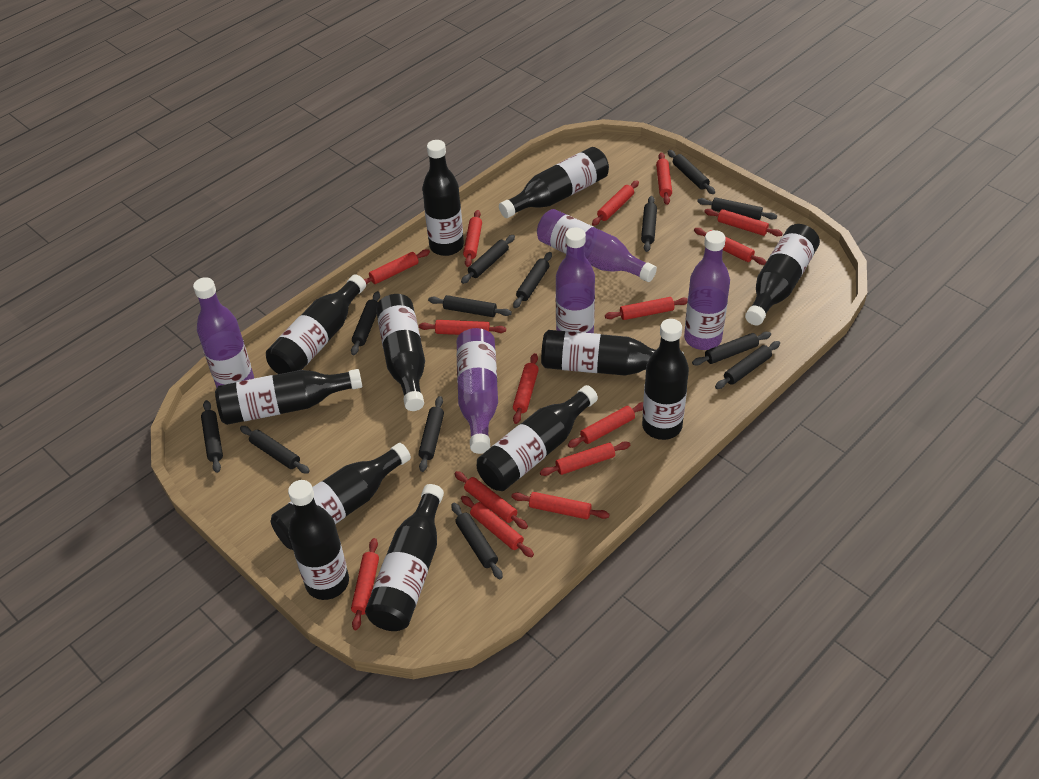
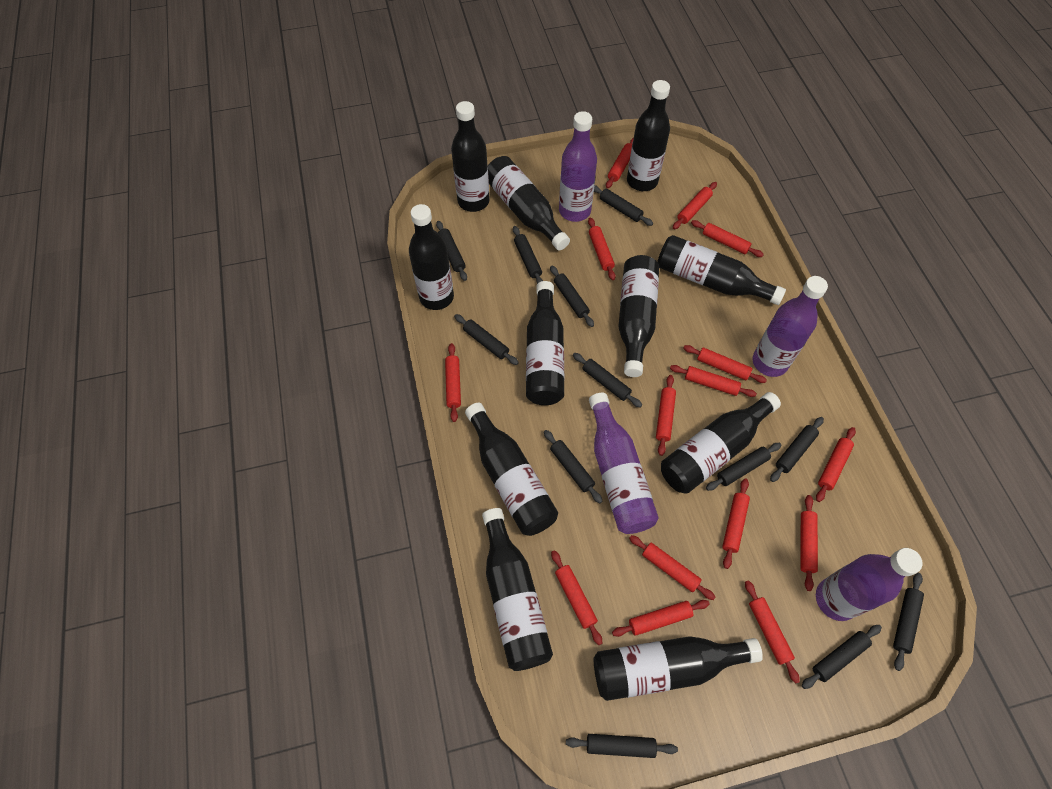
black bottle: 12 -> 11
black rolling pin: 13 -> 12
purple bottle: 5 -> 4

